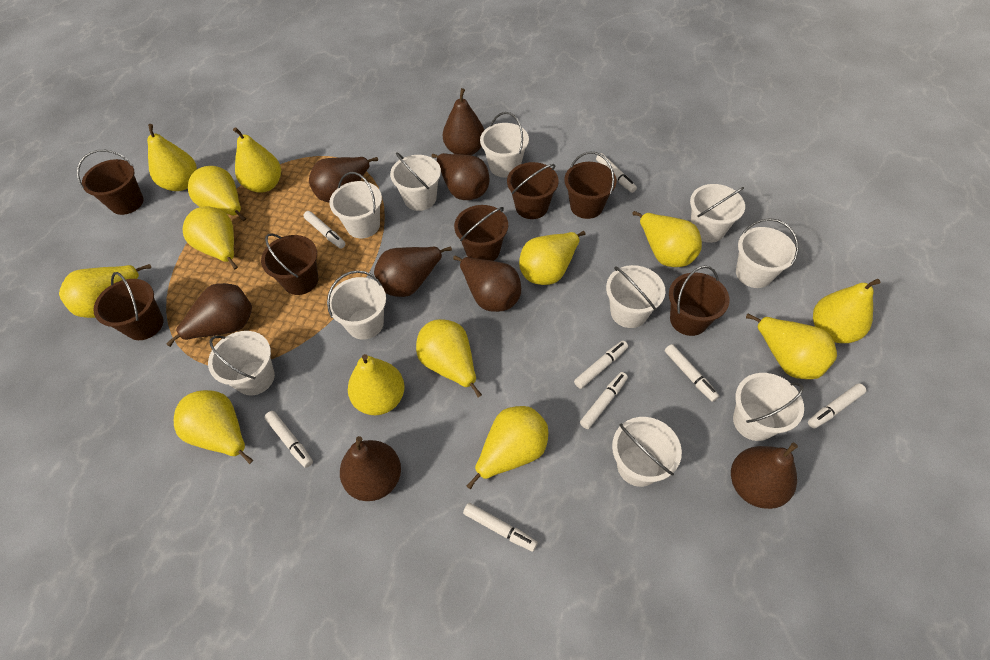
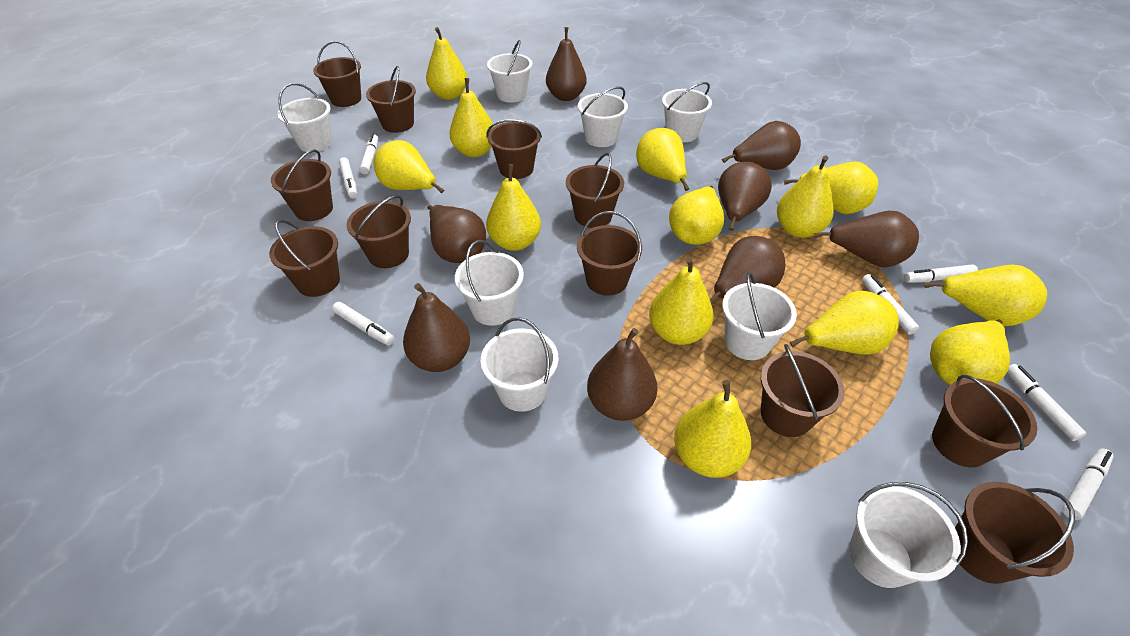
brown bucket: 7 -> 11
white bucket: 10 -> 8
white marker: 8 -> 7

